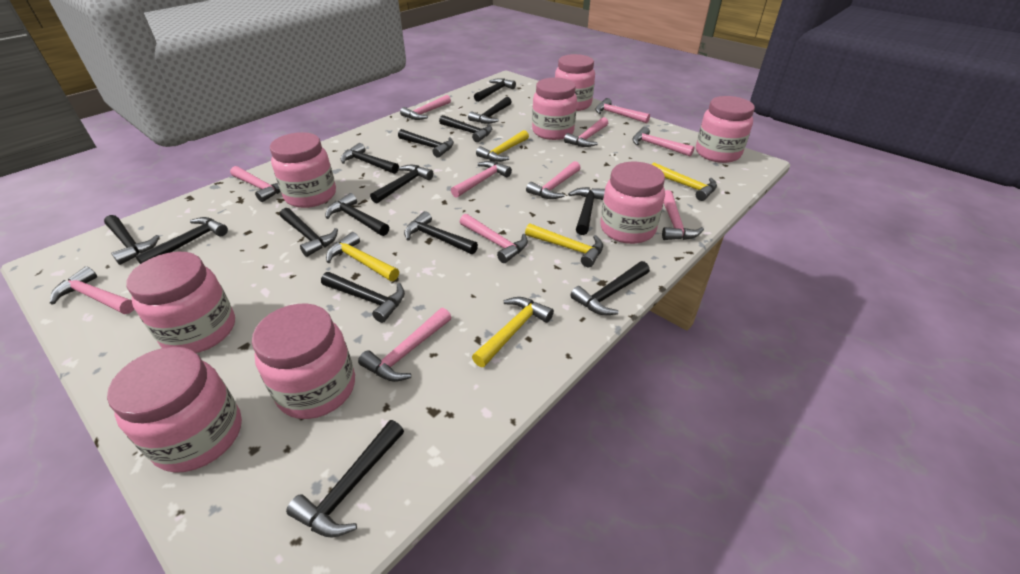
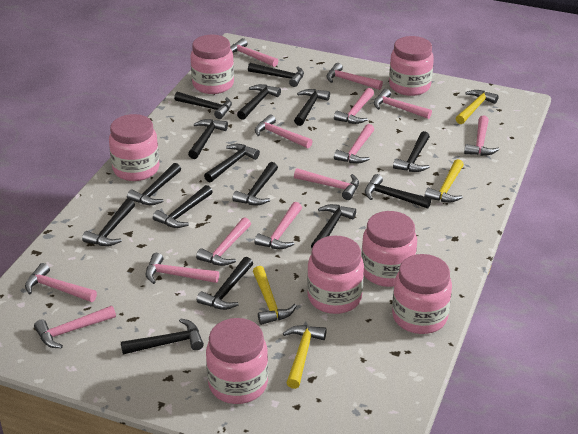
pink hammer: 11 -> 13
pink jar: 8 -> 7
yellow hammer: 5 -> 4

